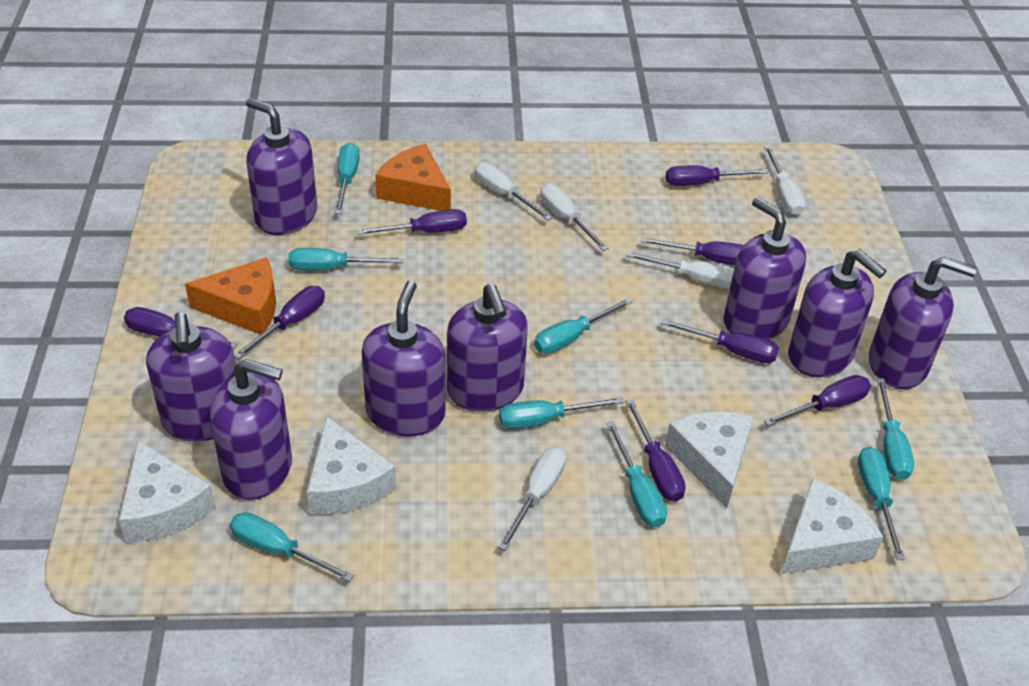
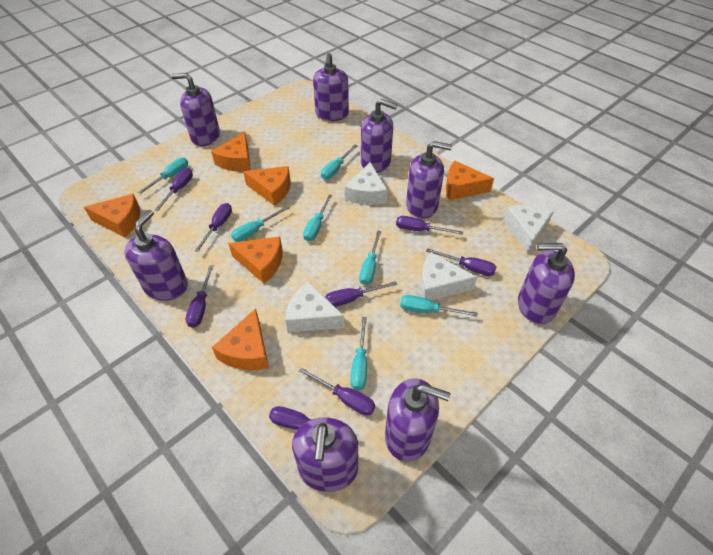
orange cheese: 2 -> 6
turquoise screwdriver: 8 -> 7
white screwdriver: 5 -> 0

